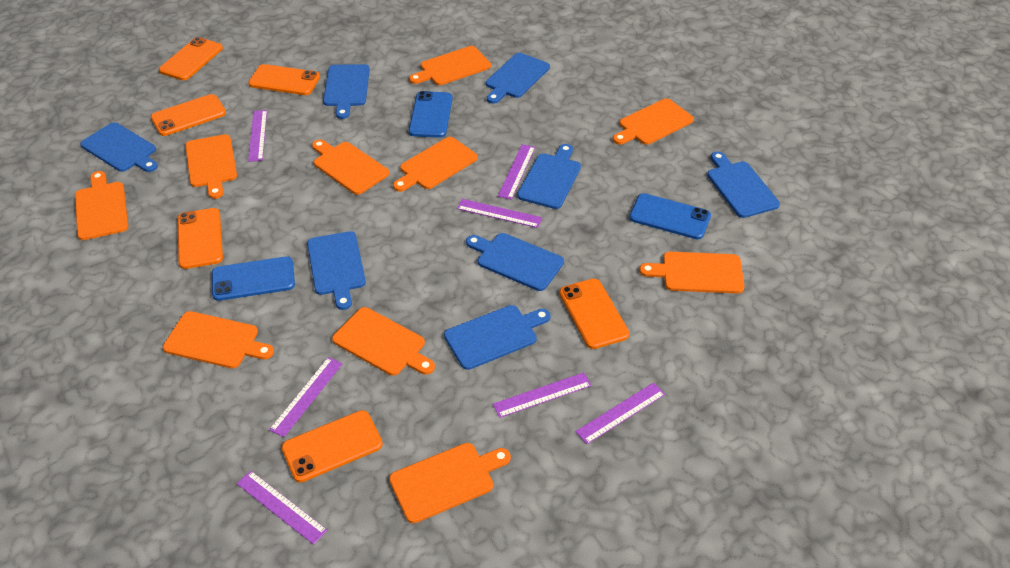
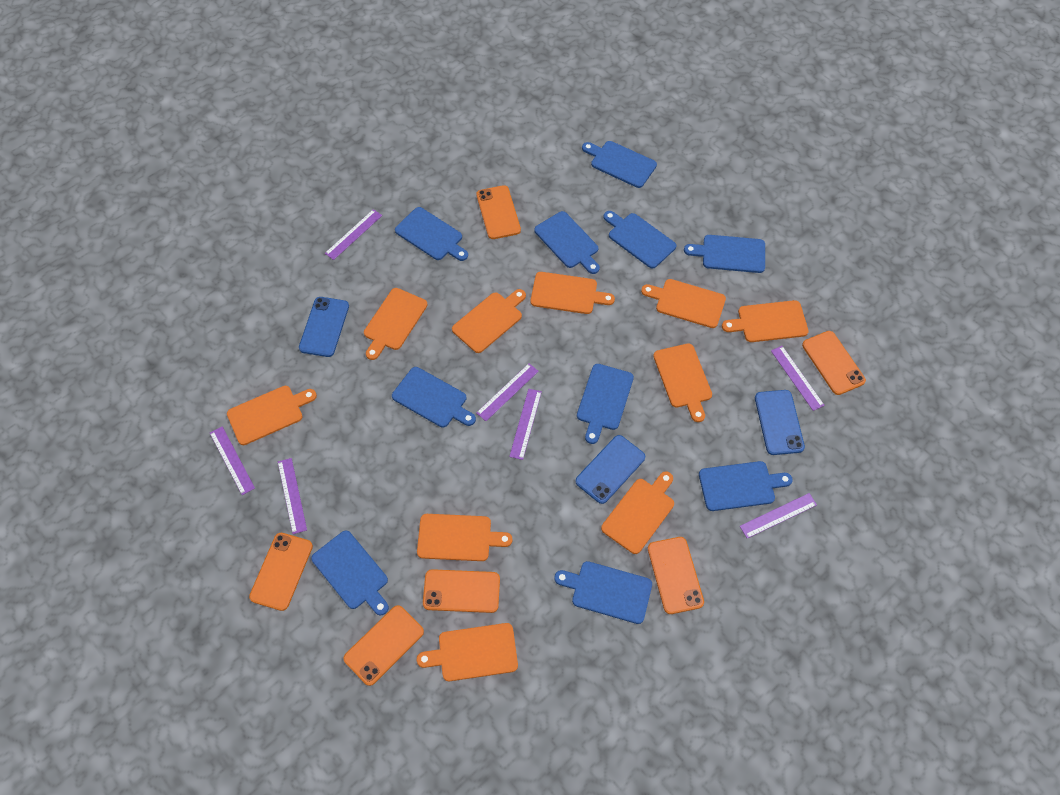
blue cutting board: 8 -> 10

